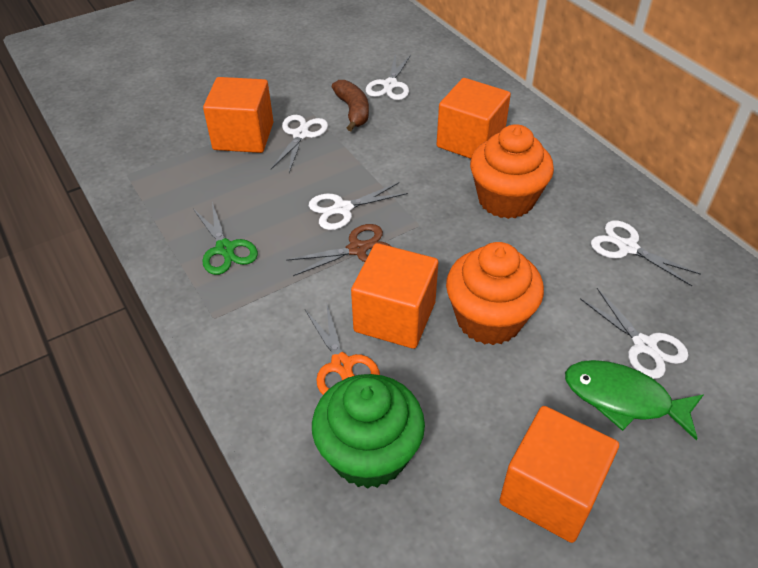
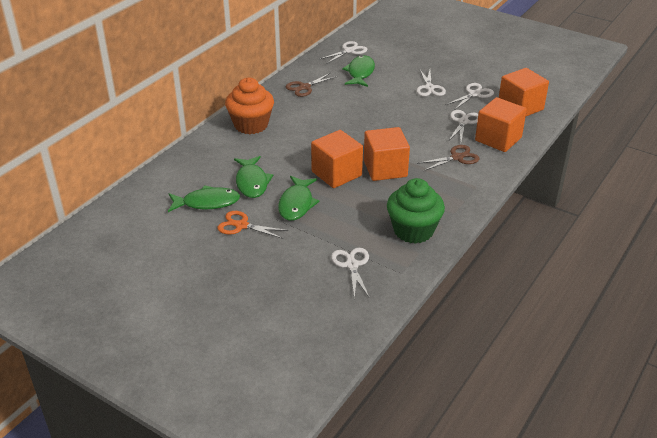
brown banana: 1 -> 0
brown scissors: 1 -> 2
green fish: 1 -> 4
green scissors: 1 -> 0
orange cupcake: 2 -> 1

